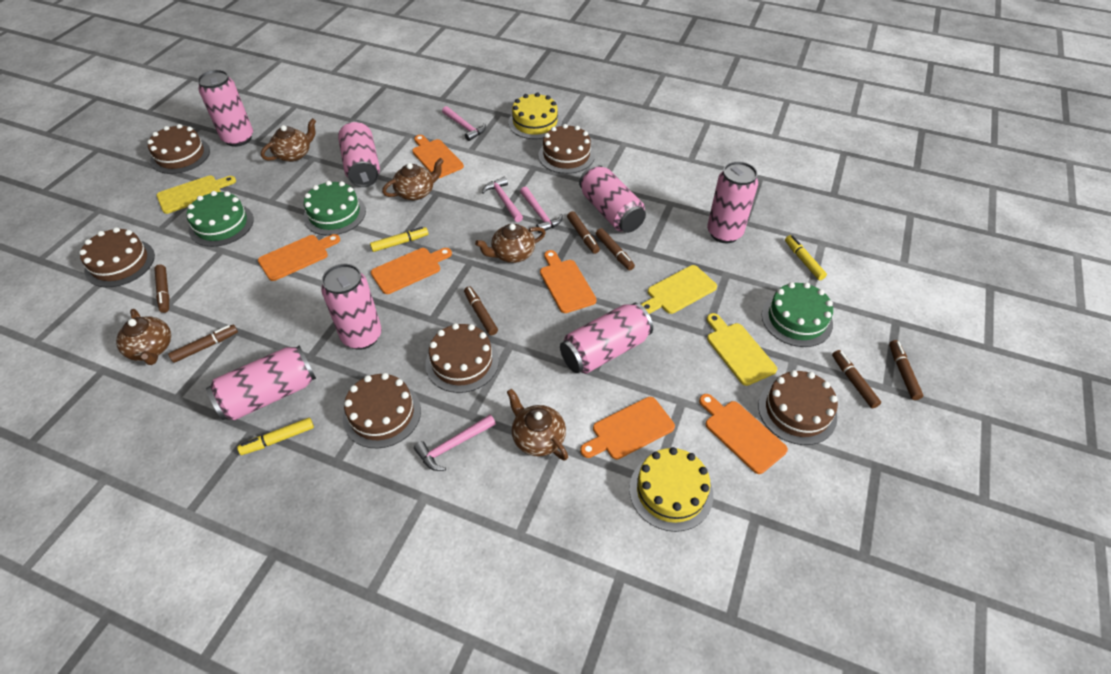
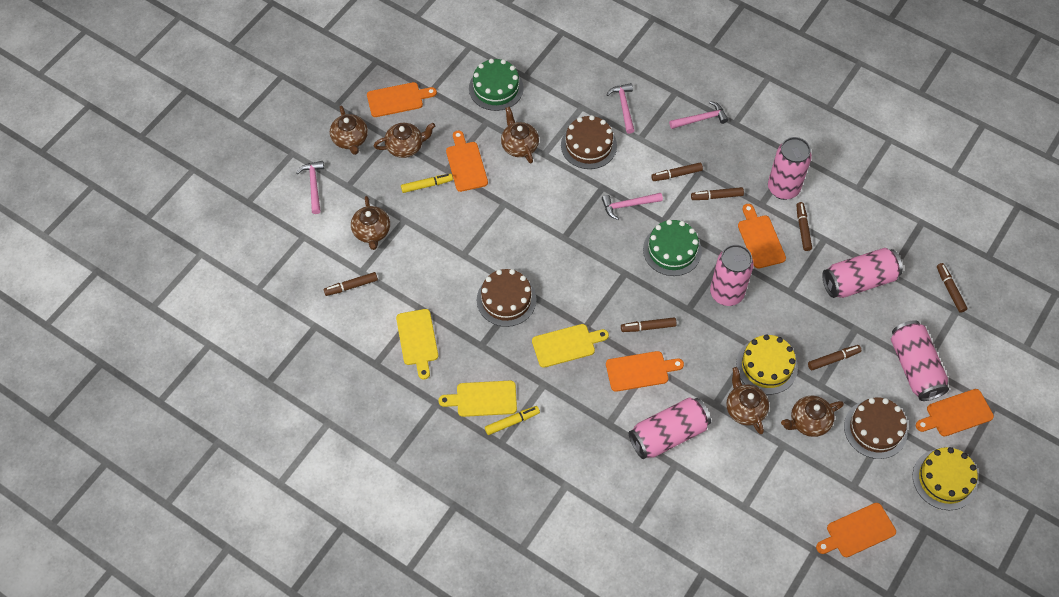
brown cake: 6 -> 3
brown teapot: 5 -> 6
green cake: 3 -> 2
pink can: 7 -> 5
yellow marker: 3 -> 2

